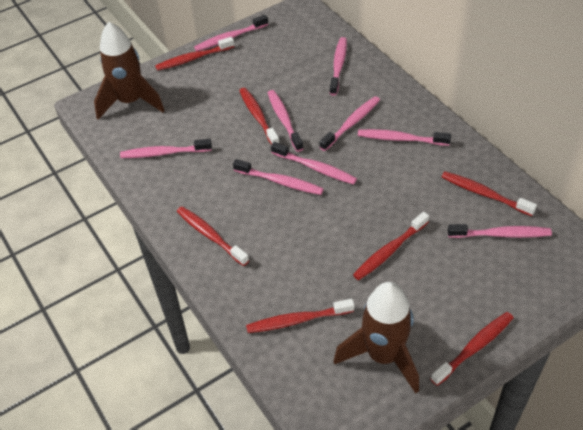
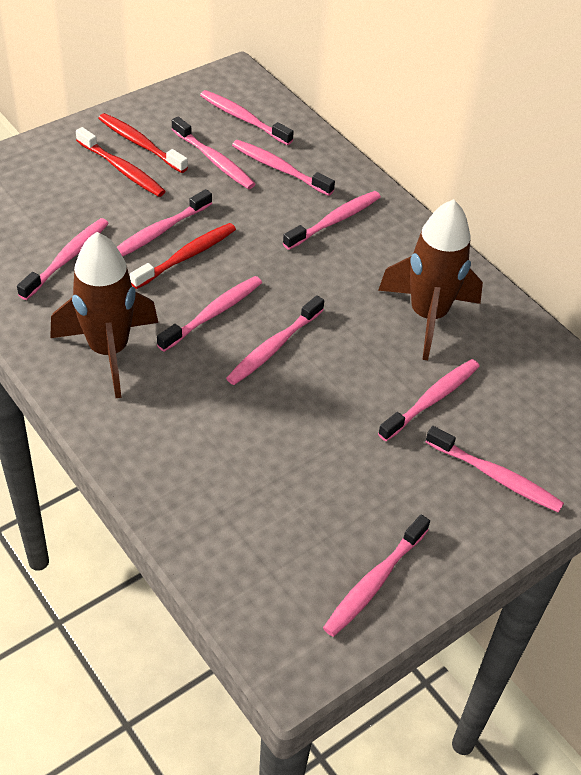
pink toothbrush: 9 -> 11
red toothbrush: 7 -> 3

